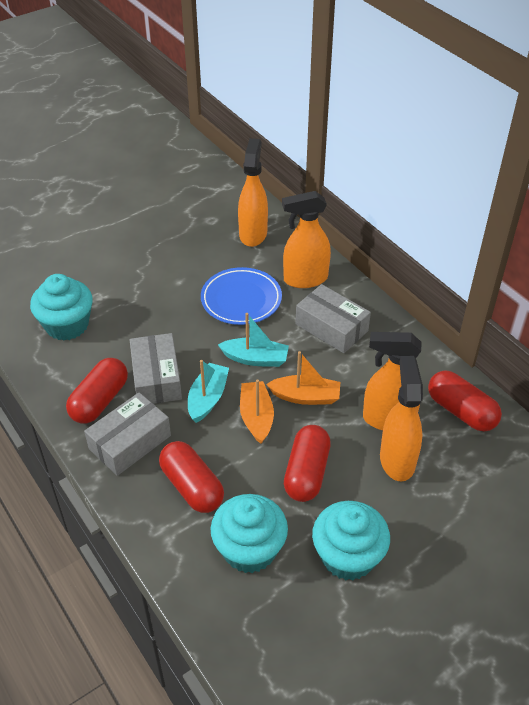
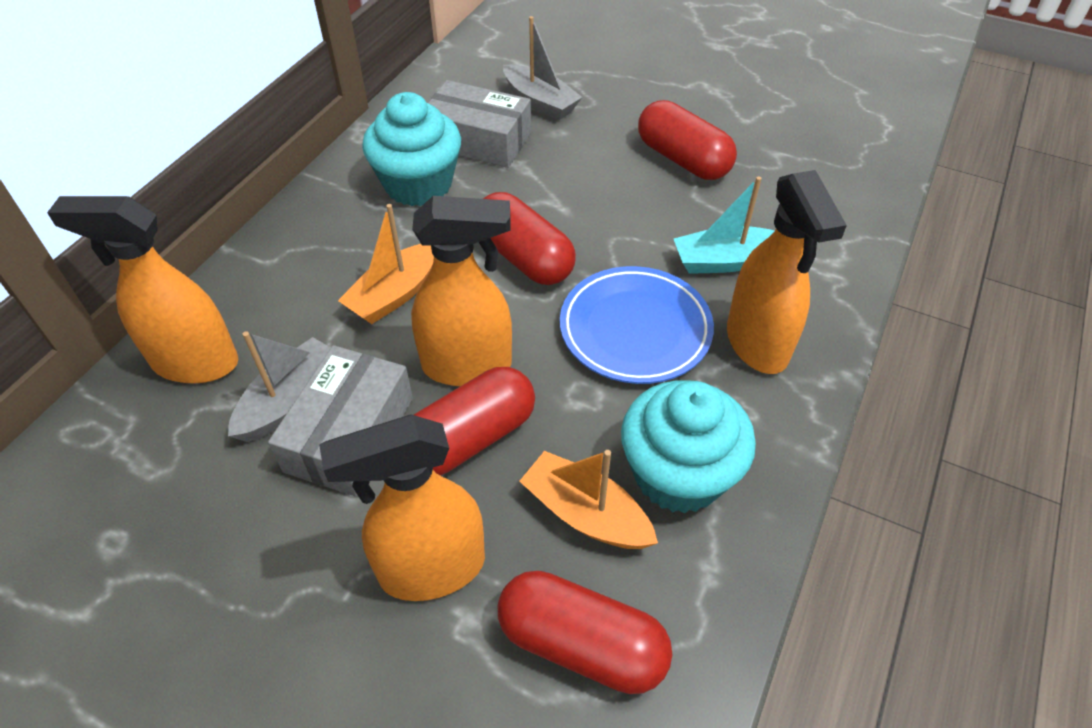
grey boat: 0 -> 2
grey box: 3 -> 2
turquoise boat: 2 -> 1
turquoise cupcake: 3 -> 2

